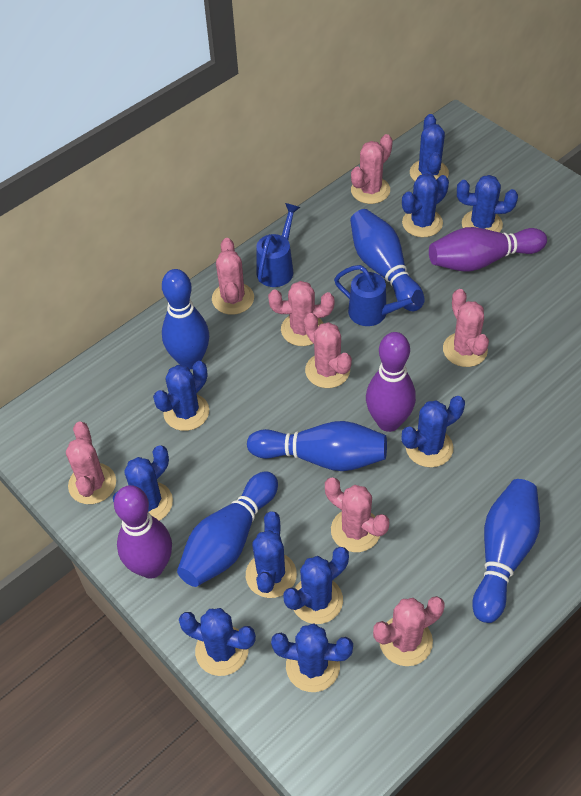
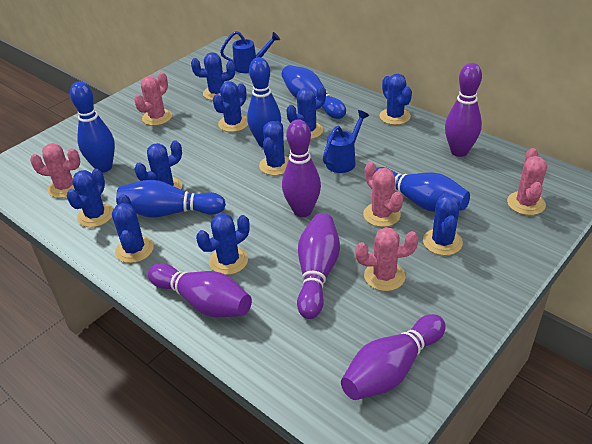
pink cactus: 8 -> 5
purple bowling pin: 3 -> 5

